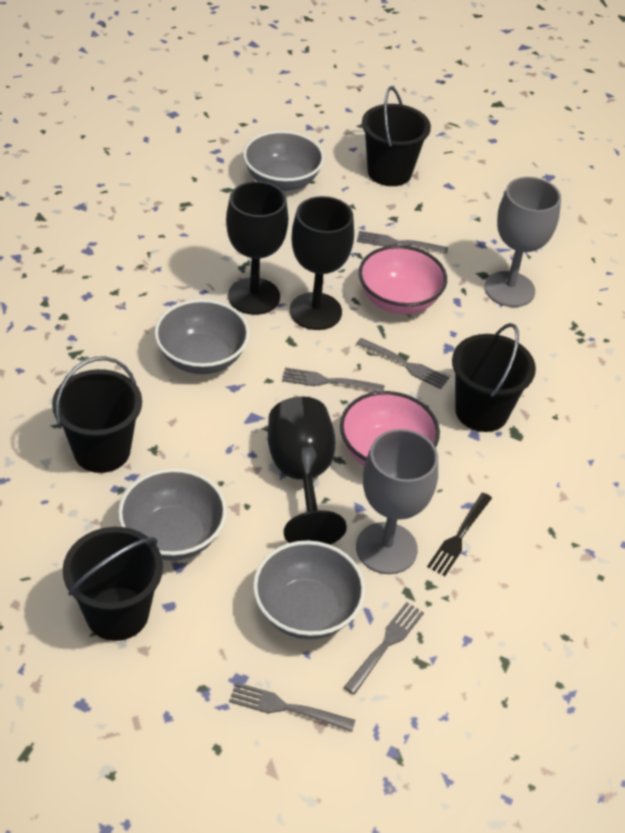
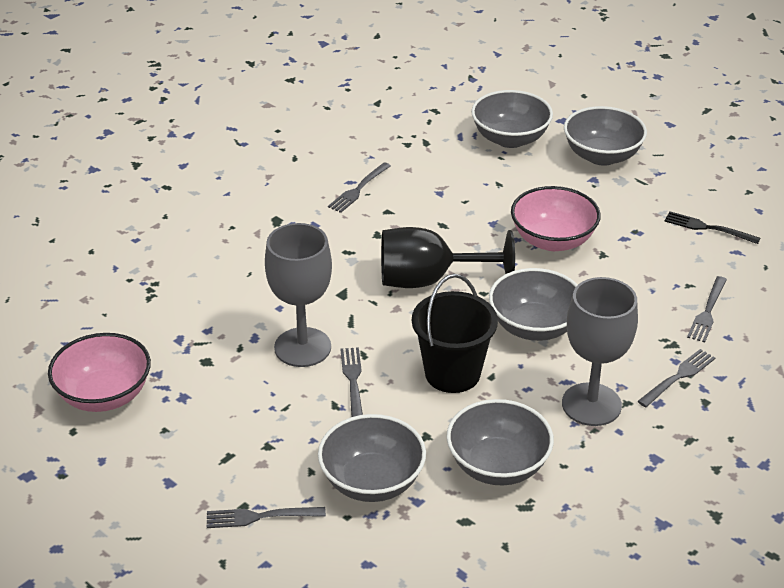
black bucket: 4 -> 1
black goblet: 3 -> 1
grey bowl: 4 -> 5

